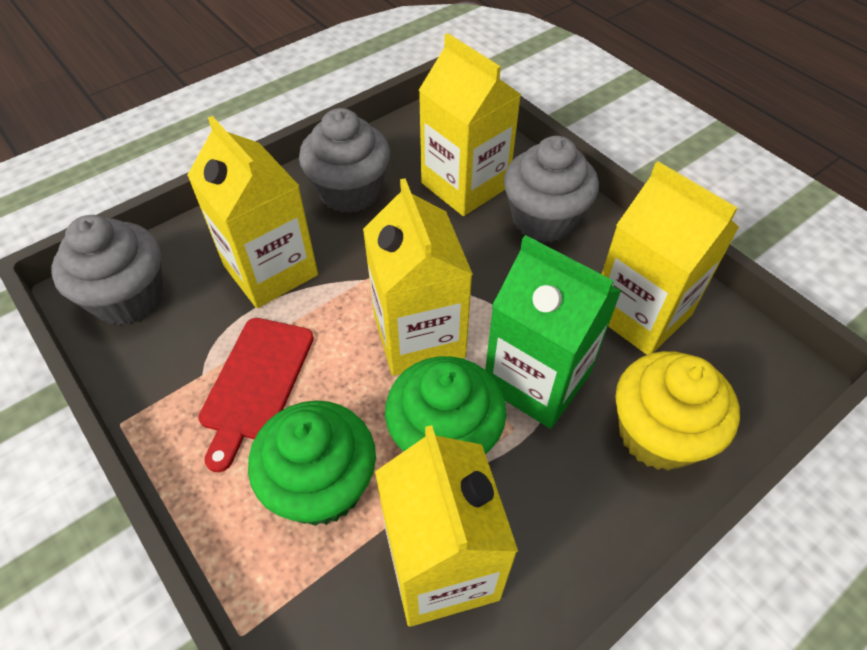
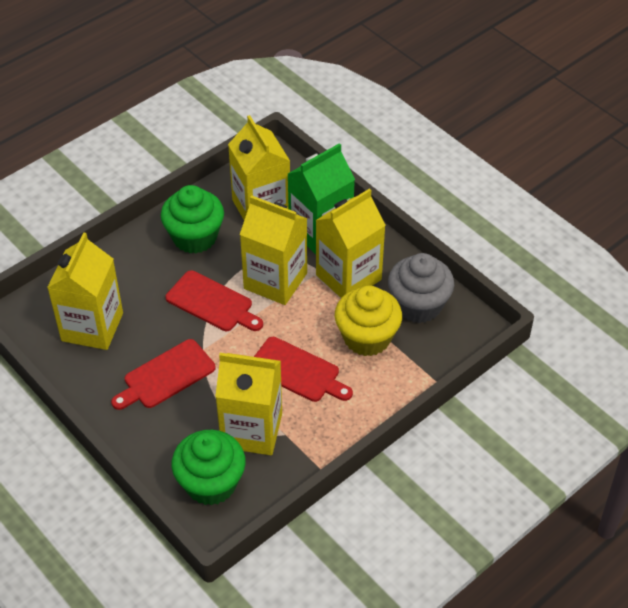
grey cupcake: 3 -> 1
red cutting board: 1 -> 3

